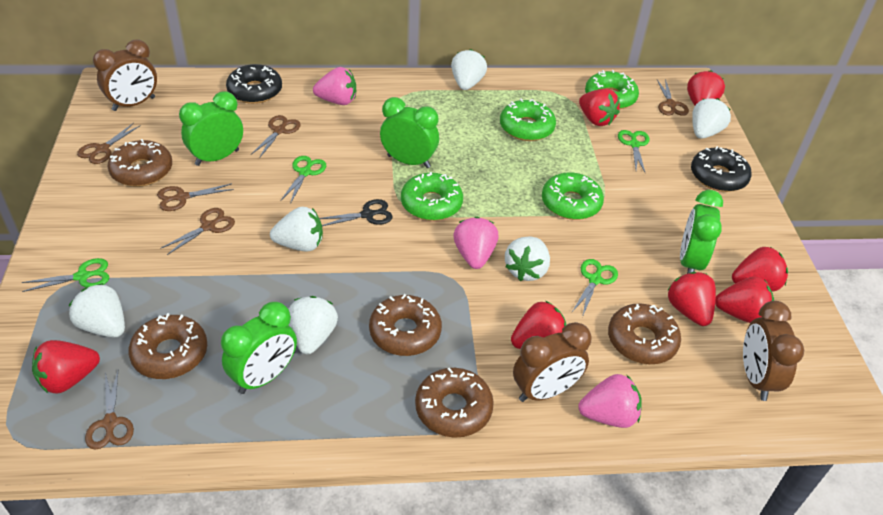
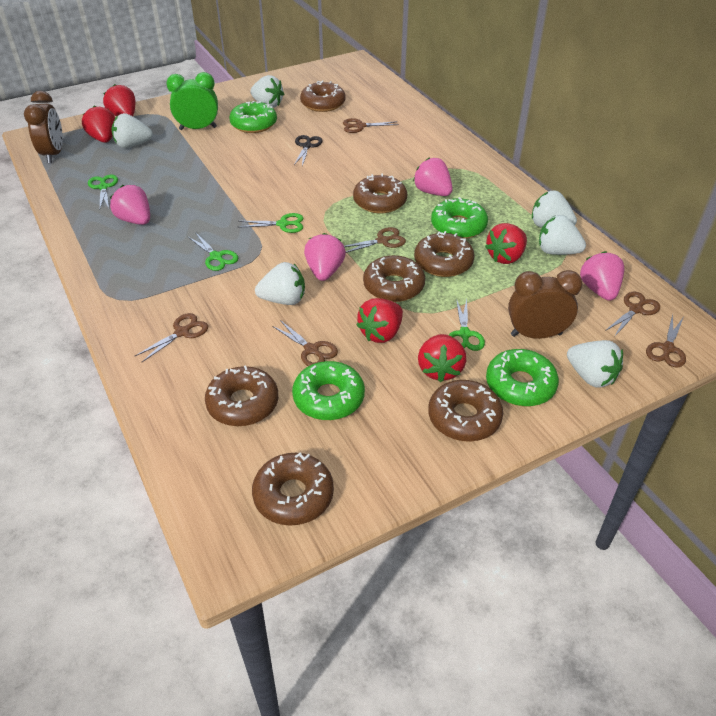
black donut: 2 -> 0
brown clock: 3 -> 2
brown donut: 5 -> 7
green clock: 4 -> 1
pink strawberry: 3 -> 4
red strawberry: 7 -> 5

